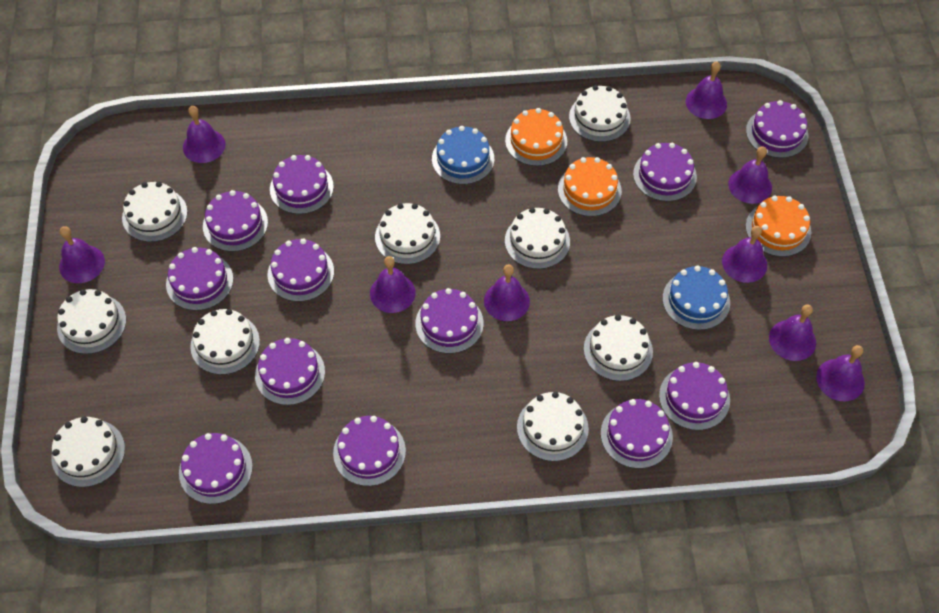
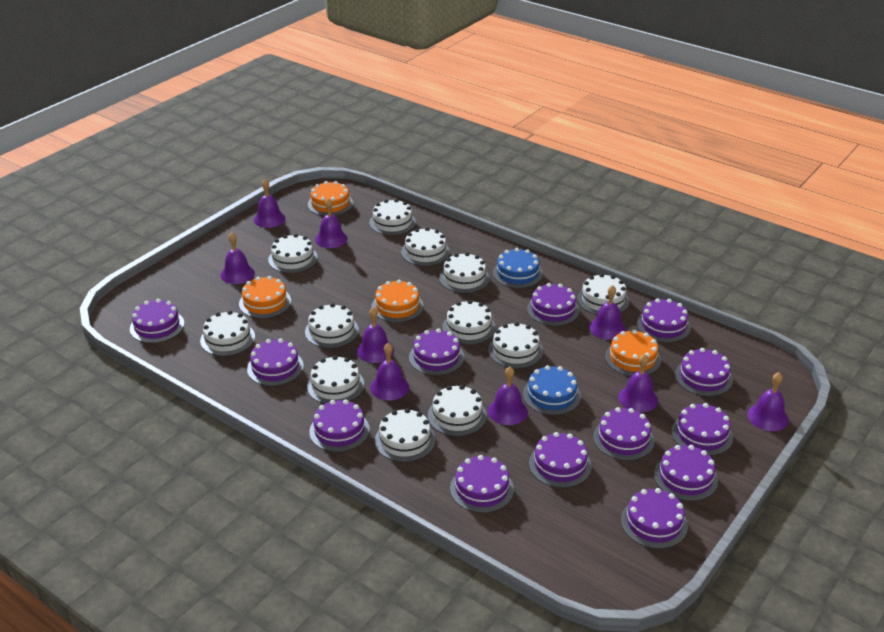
orange cake: 3 -> 4
purple cake: 12 -> 13
white cake: 9 -> 12

